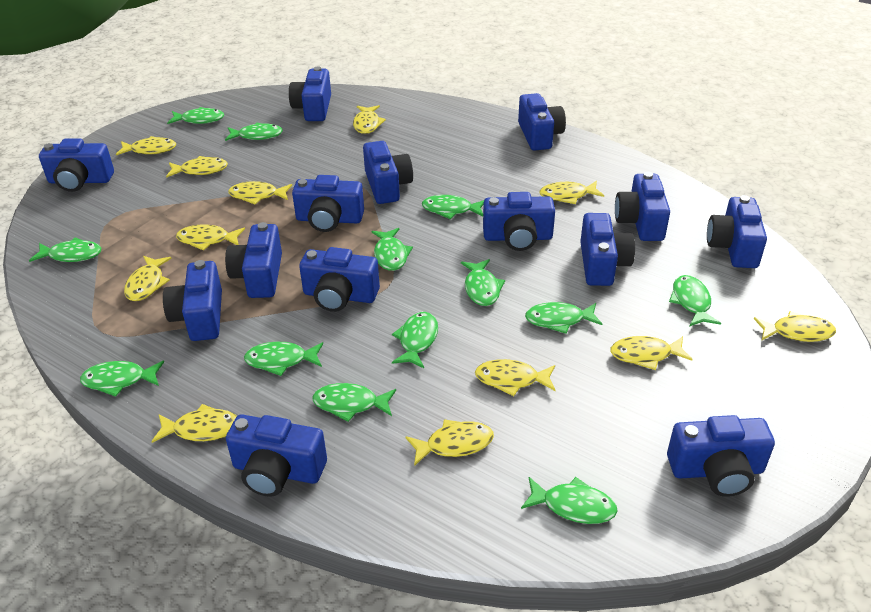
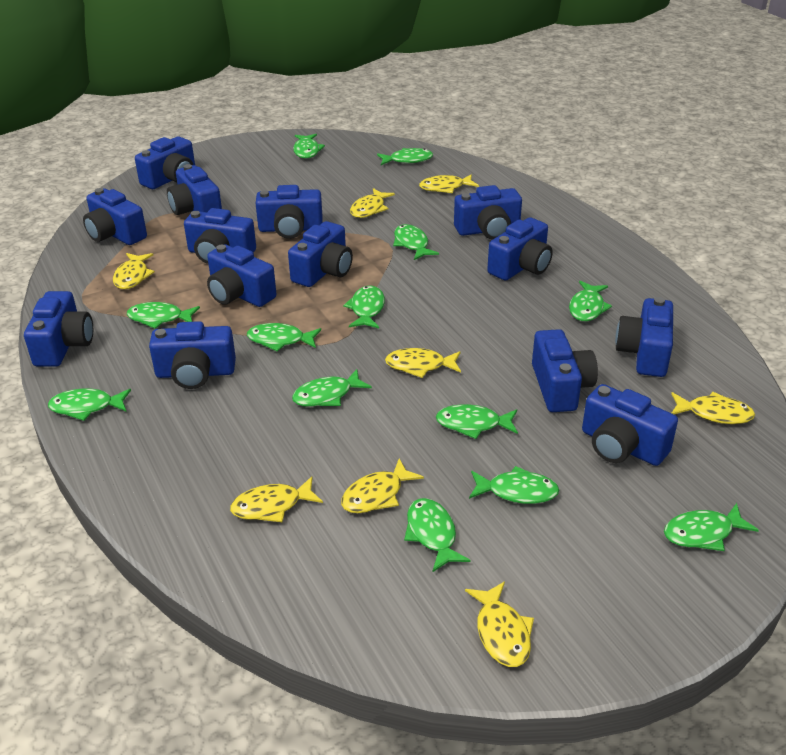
yellow fish: 12 -> 8

